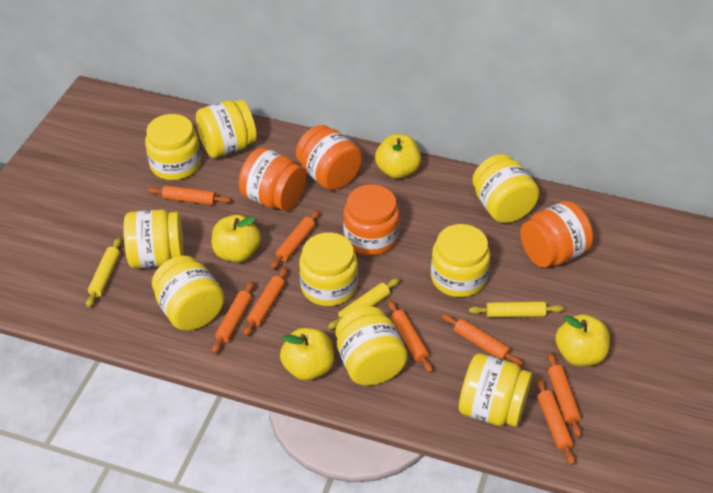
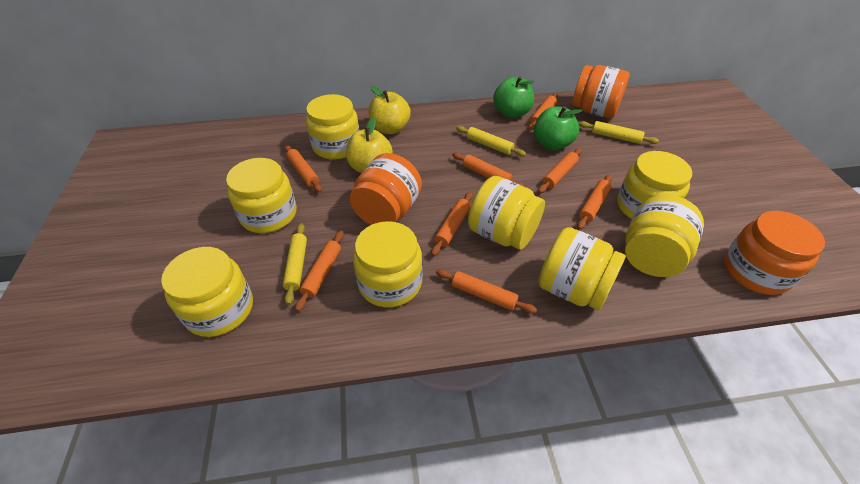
green apple: 0 -> 2
orange jar: 4 -> 3
yellow apple: 4 -> 2
yellow jar: 9 -> 8

